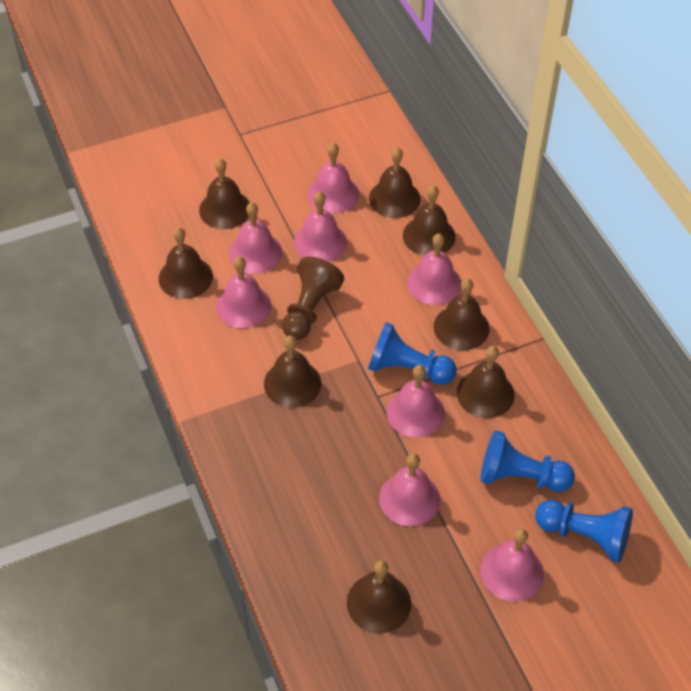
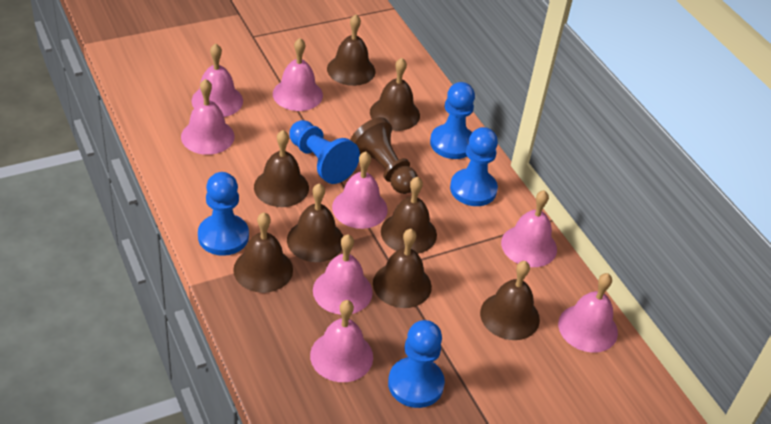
blue pawn: 3 -> 5

